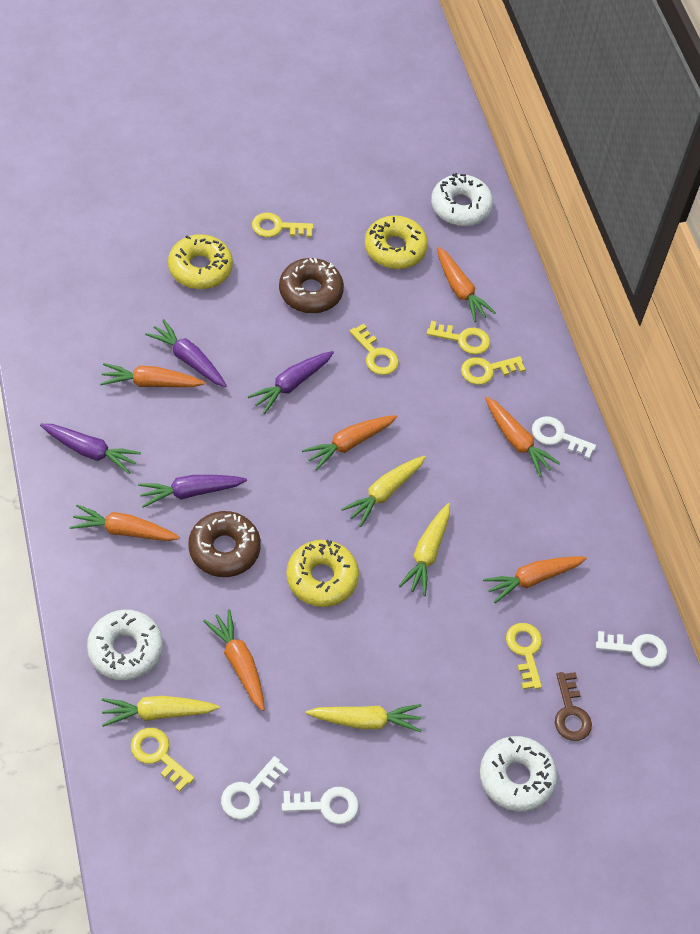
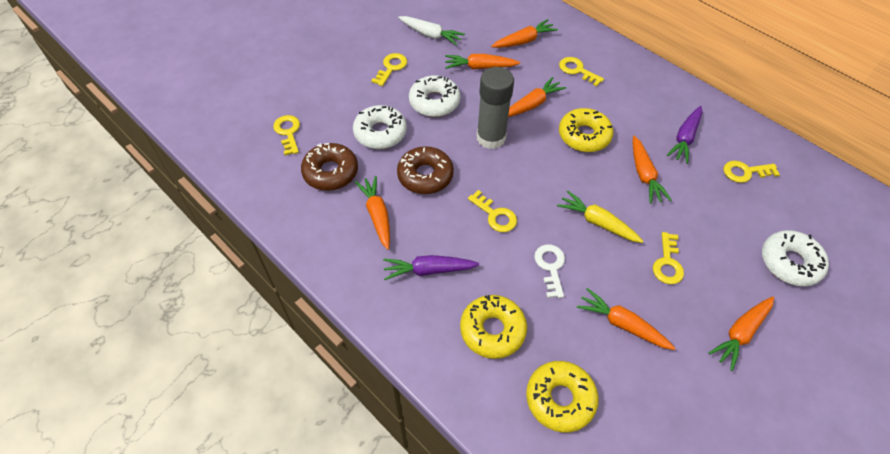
brown key: 1 -> 0
grey glue stick: 0 -> 1
purple carrot: 4 -> 2
white carrot: 0 -> 1
white key: 4 -> 1
yellow carrot: 4 -> 1

